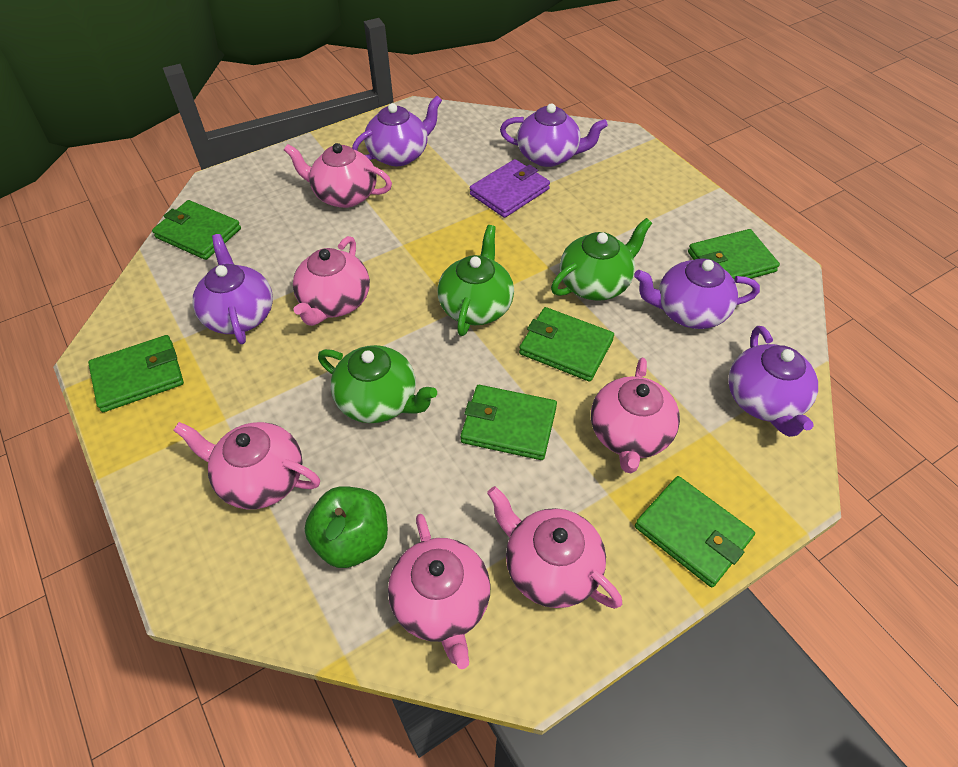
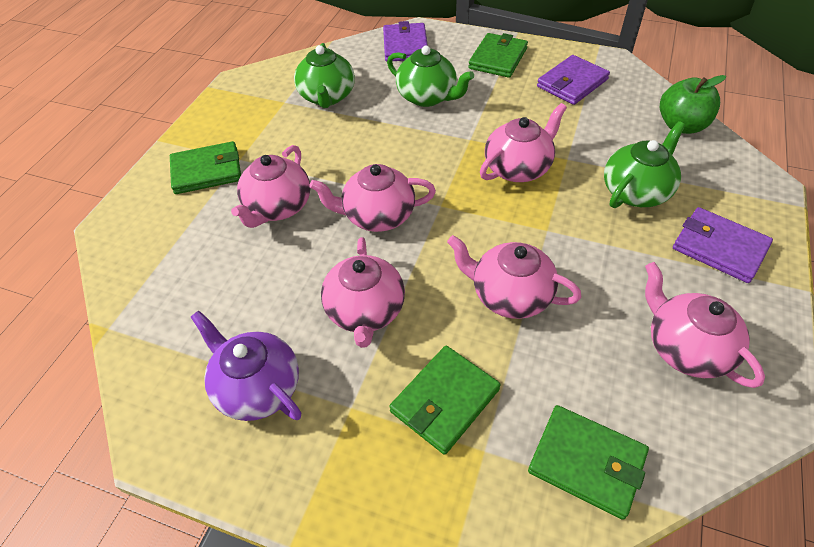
green wallet: 6 -> 4
purple teapot: 5 -> 1
purple wallet: 1 -> 3

